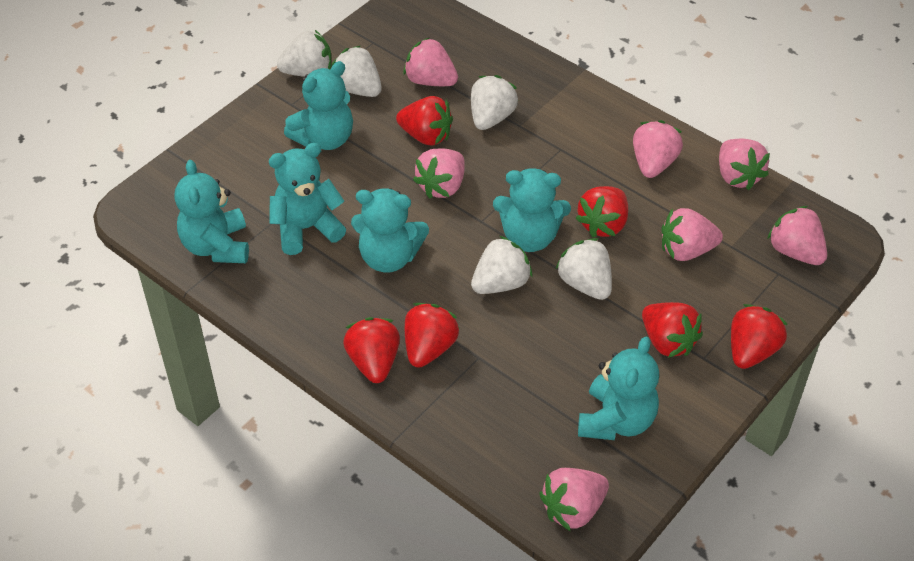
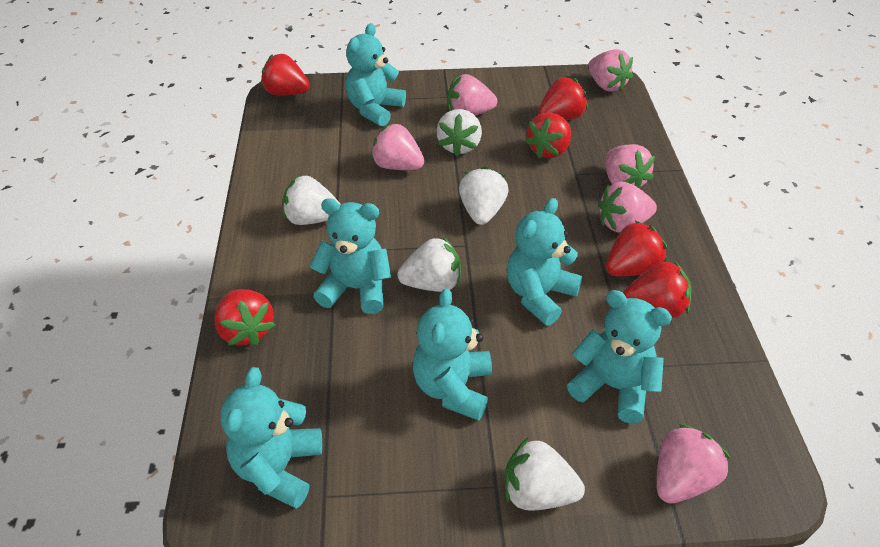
pink strawberry: 7 -> 6

